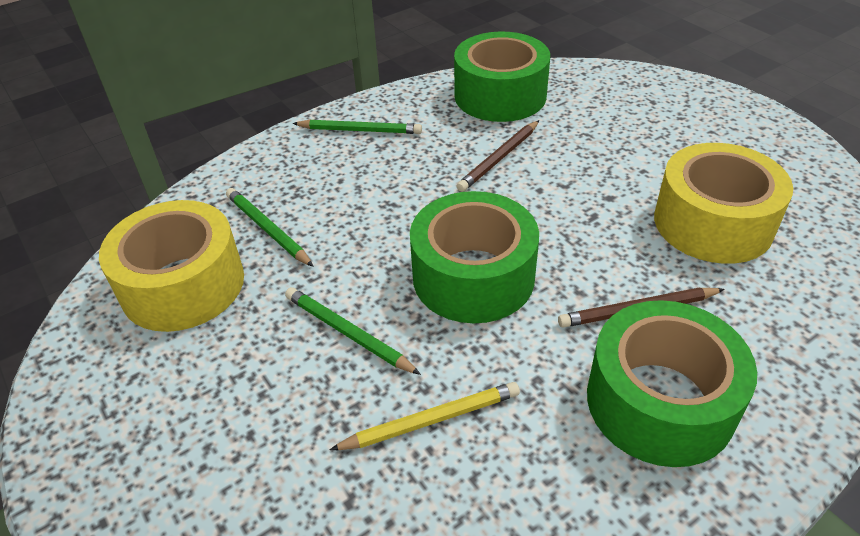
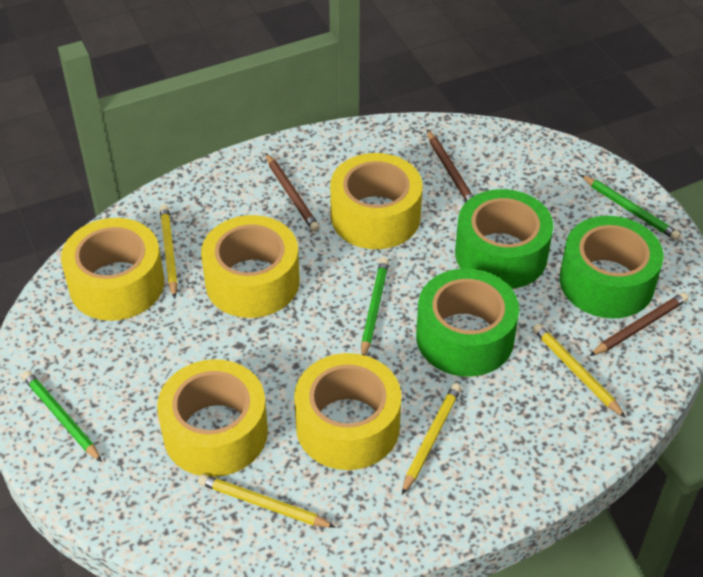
brown pencil: 2 -> 3
yellow pencil: 1 -> 4
yellow tape: 2 -> 5

